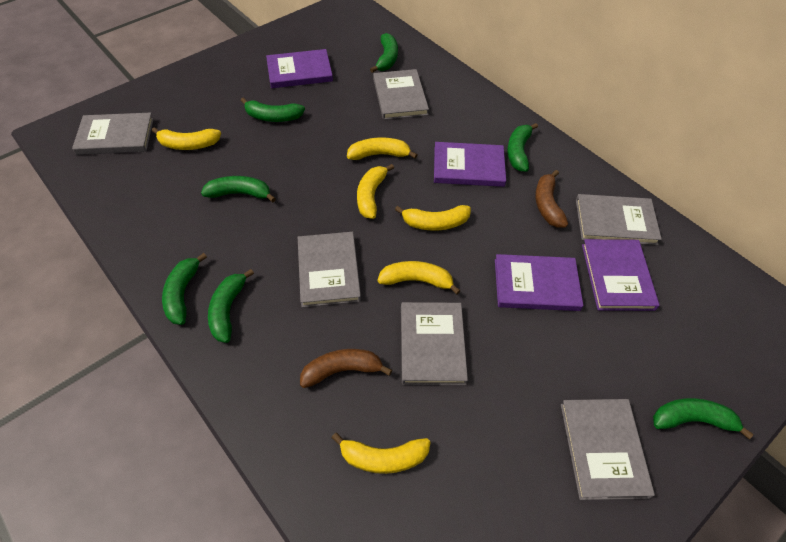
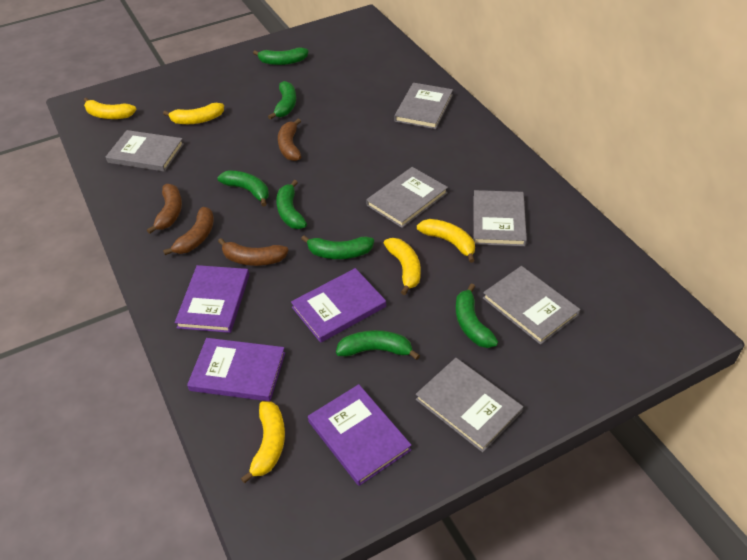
brown banana: 2 -> 4
yellow banana: 6 -> 5

